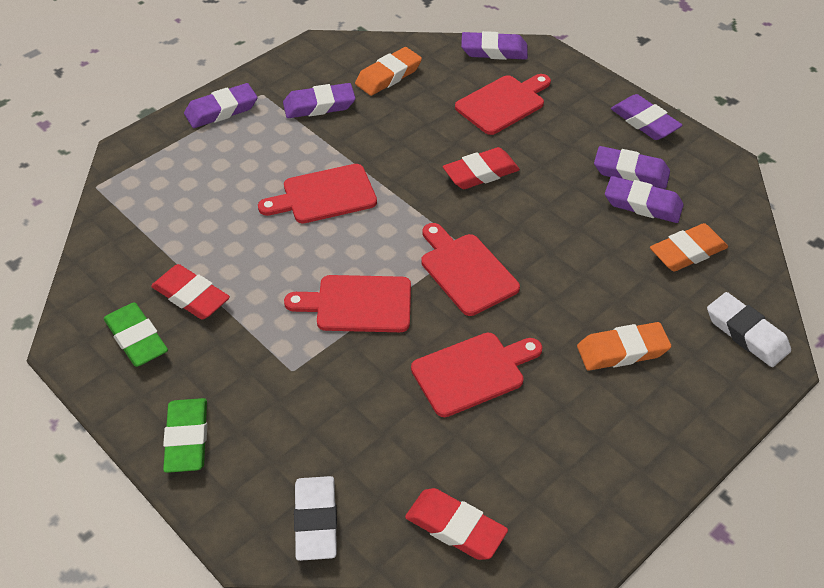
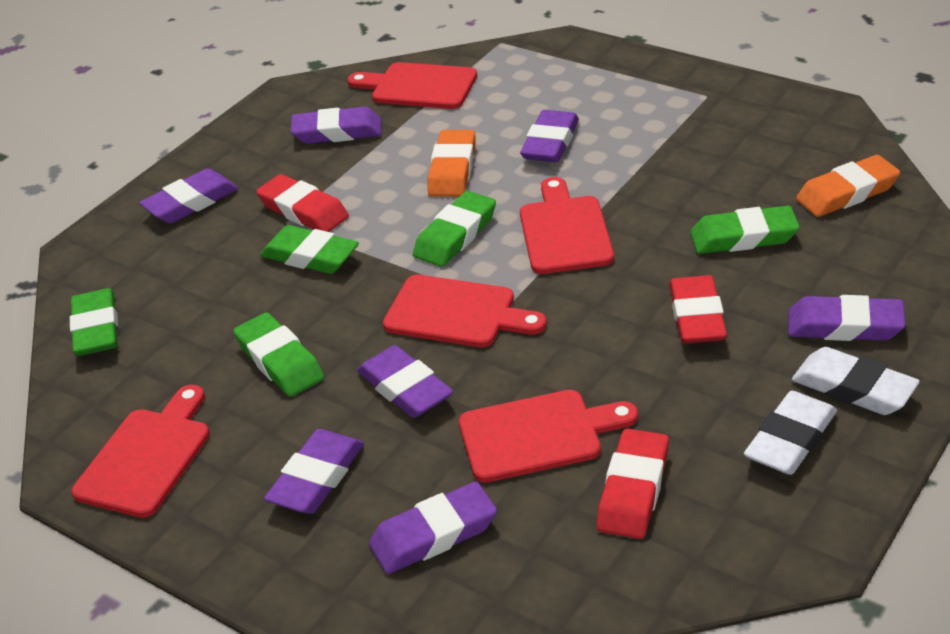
green eraser: 2 -> 5
orange eraser: 3 -> 2
purple eraser: 6 -> 7

